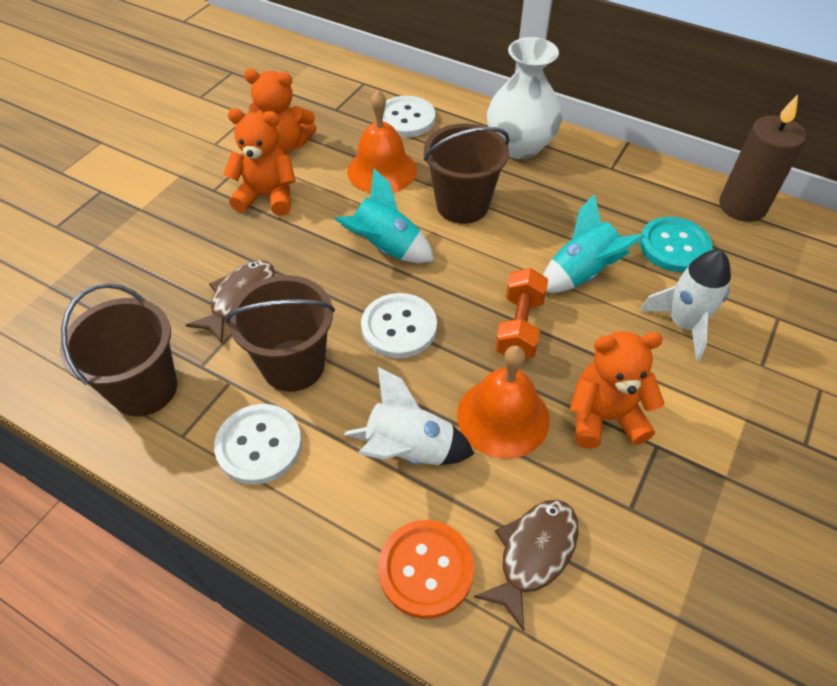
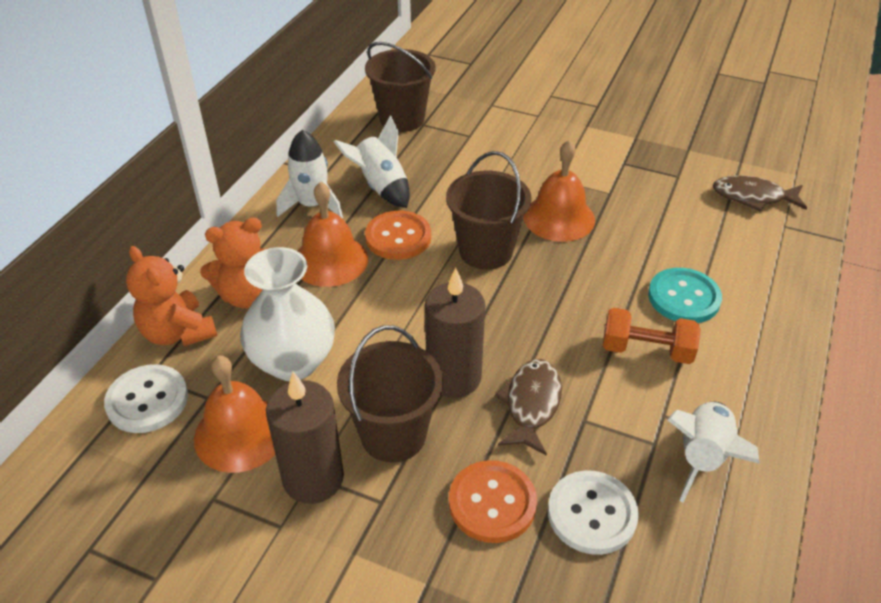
brown candle: 1 -> 2
orange bell: 2 -> 3
orange button: 1 -> 2
orange teddy bear: 3 -> 2
turquoise rocket: 2 -> 0
white button: 3 -> 2
white rocket: 2 -> 3

